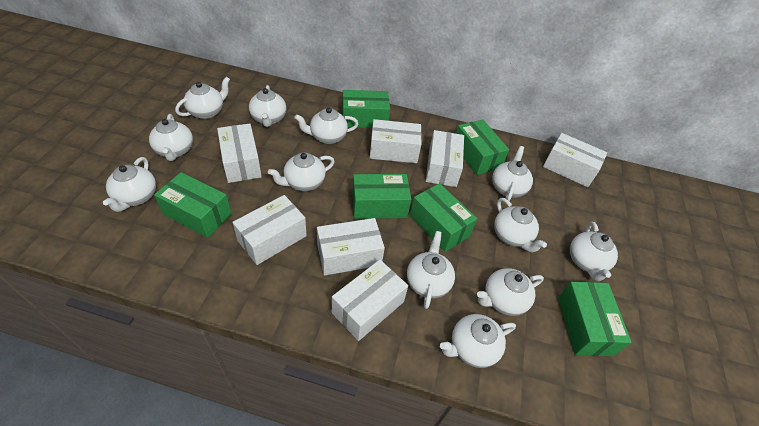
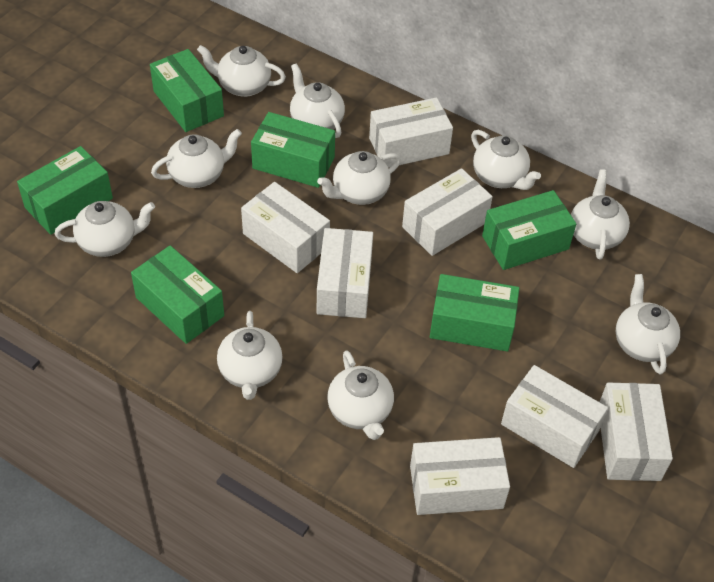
white teapot: 12 -> 10

